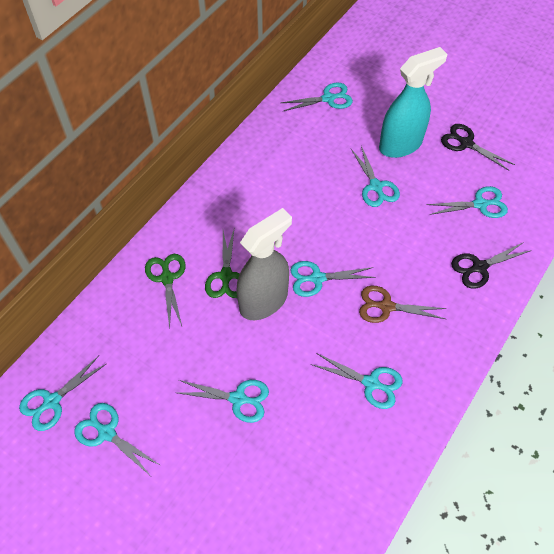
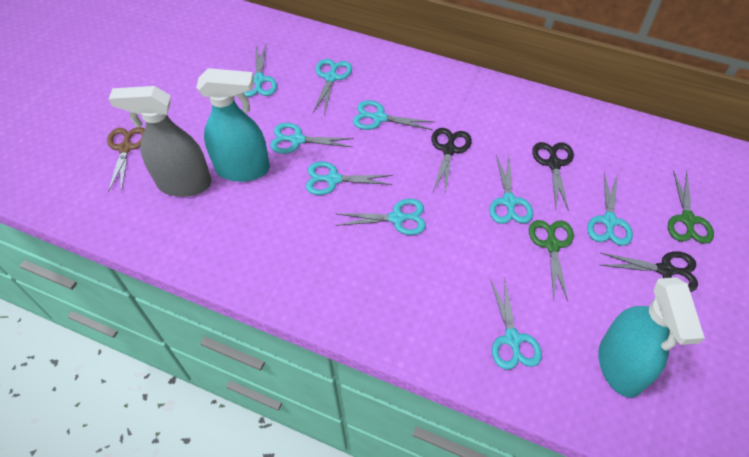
black scissors: 2 -> 3
turquoise scissors: 8 -> 9
turquoise spray bottle: 1 -> 2

